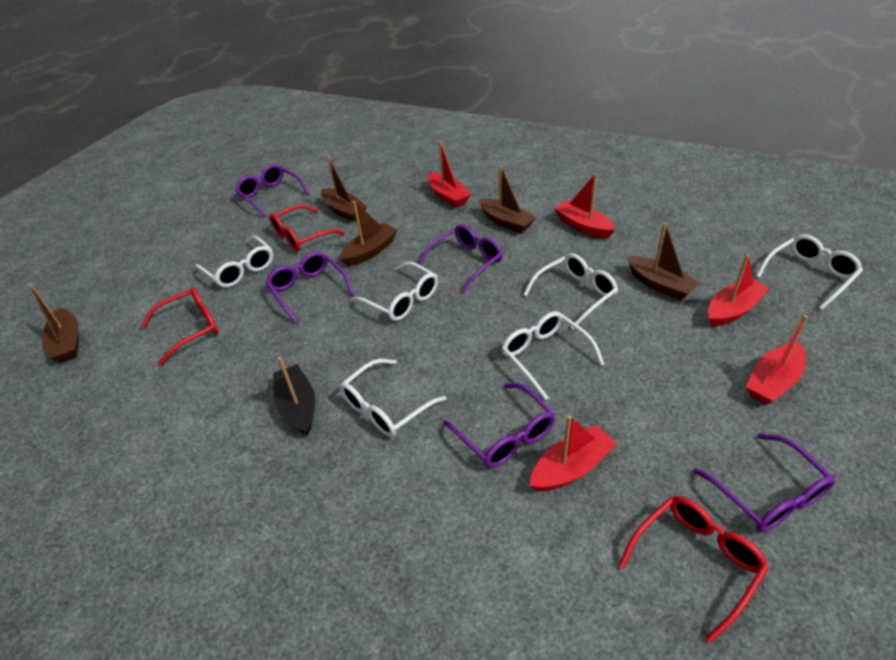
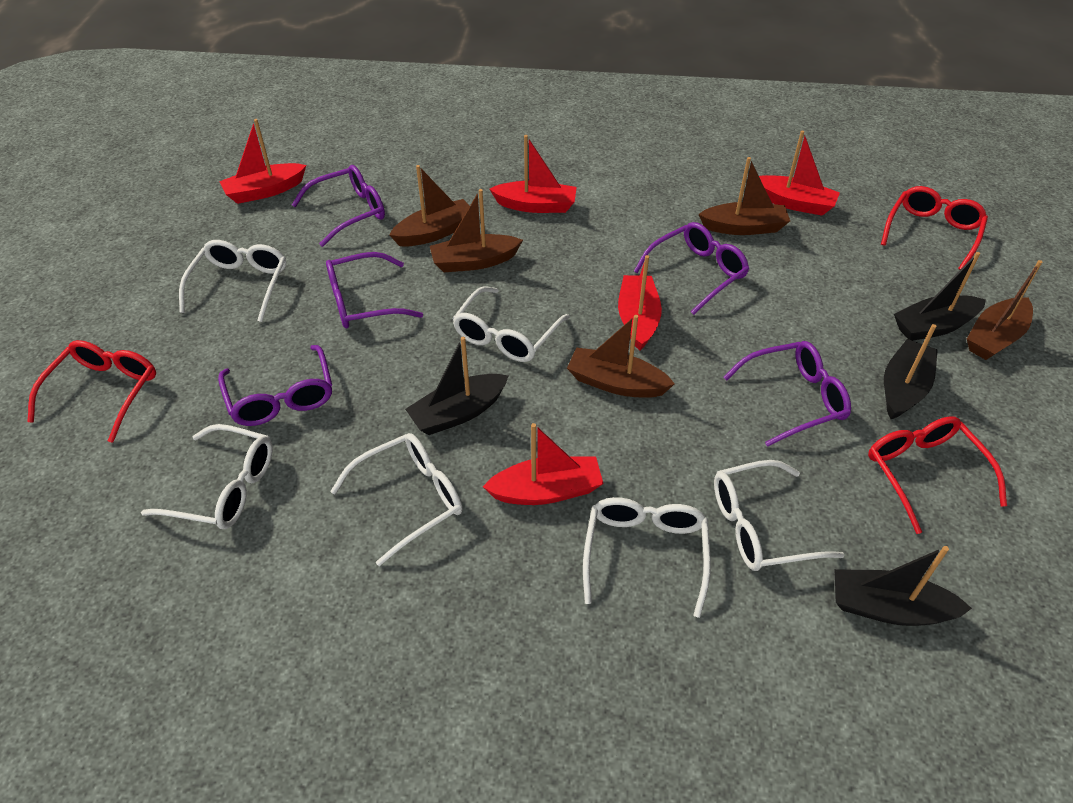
black boat: 1 -> 4

